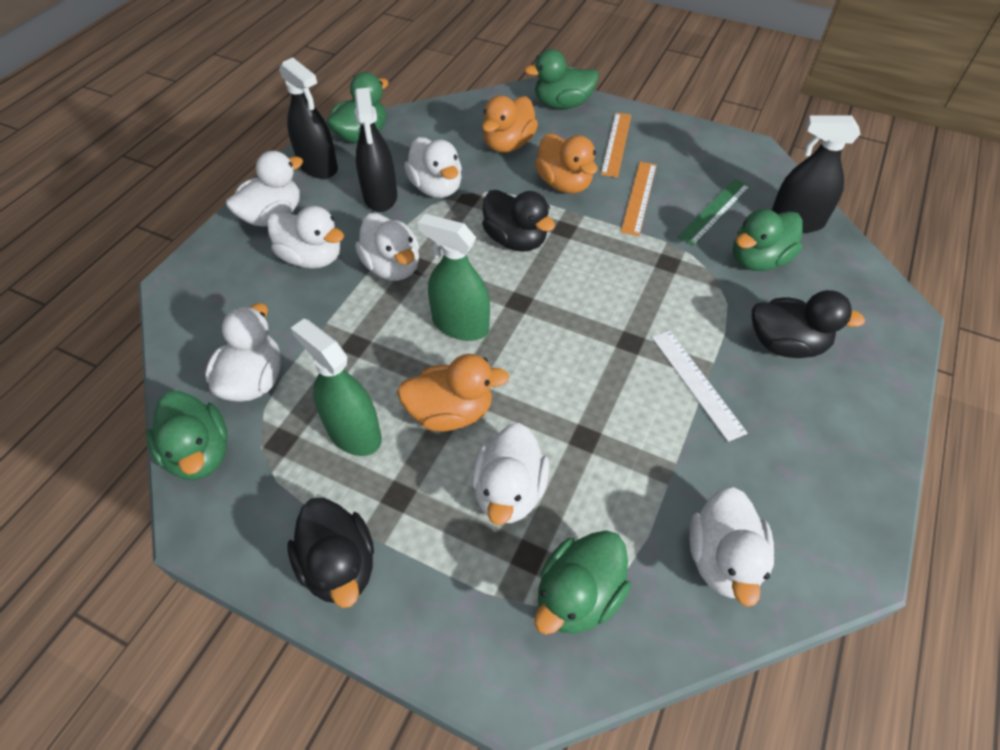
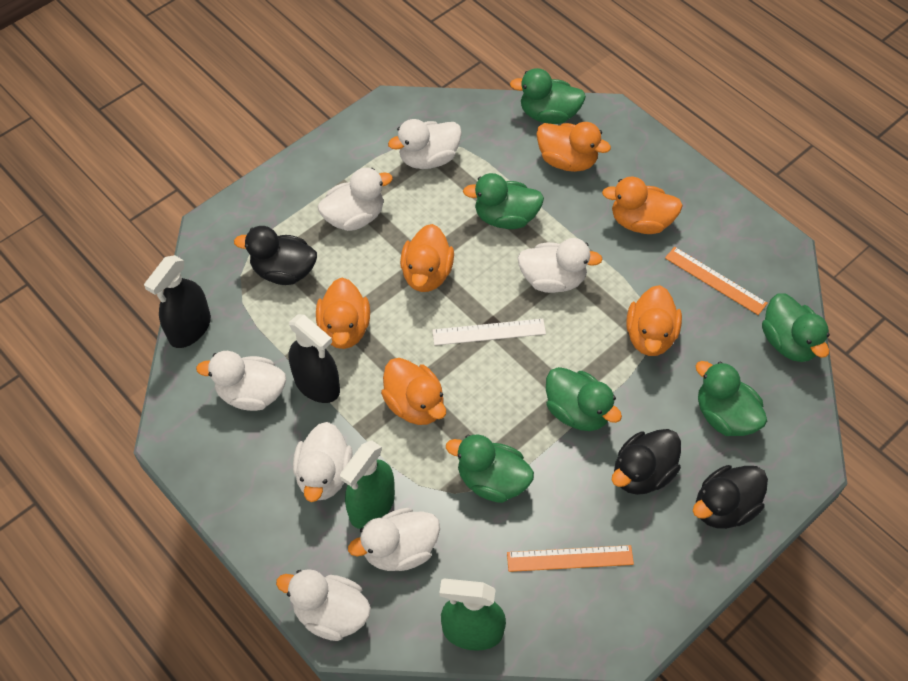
black spray bottle: 3 -> 2
green duck: 5 -> 6
green ruler: 1 -> 0
orange duck: 3 -> 6

